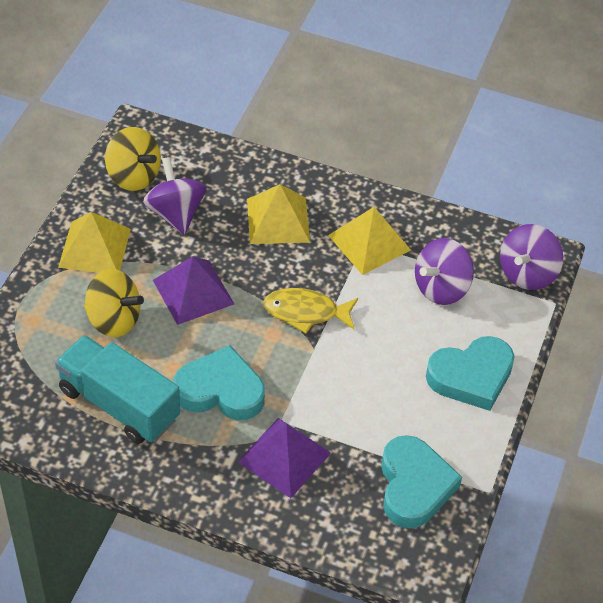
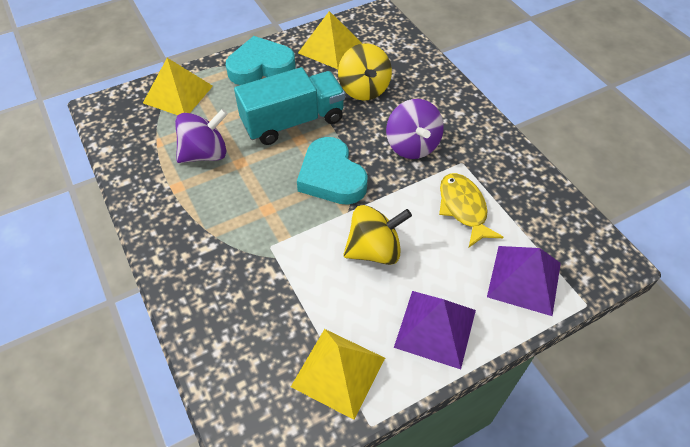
purple spinning top: 3 -> 2
turquoise heart: 3 -> 2

